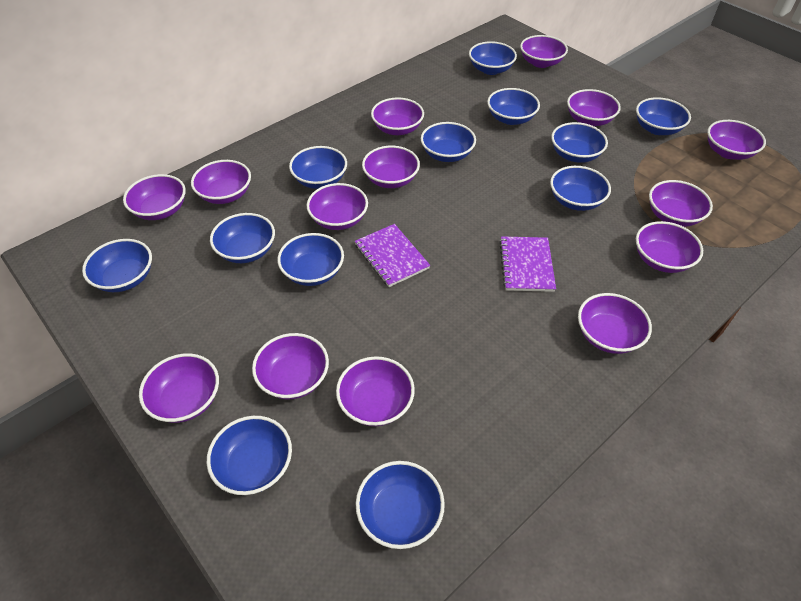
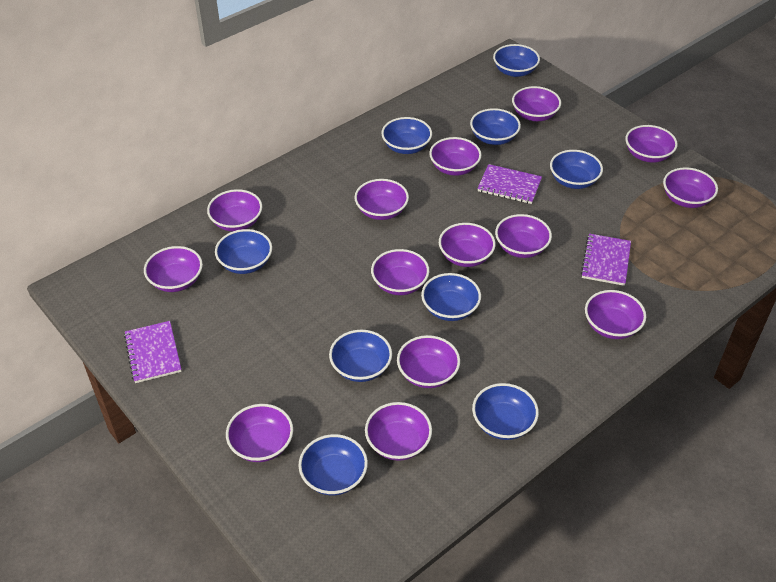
blue bowl: 12 -> 9
purple notebook: 2 -> 3

